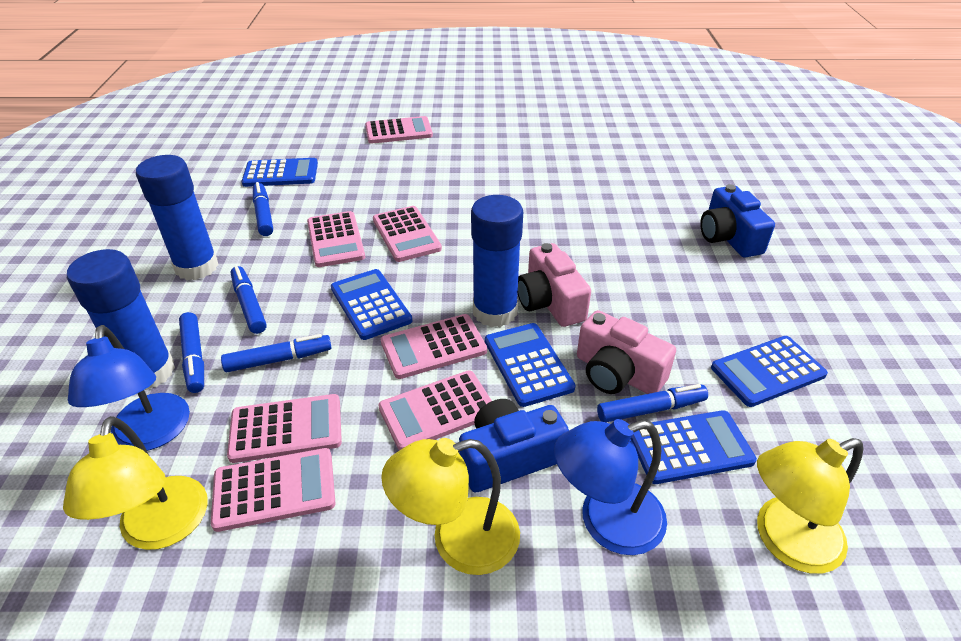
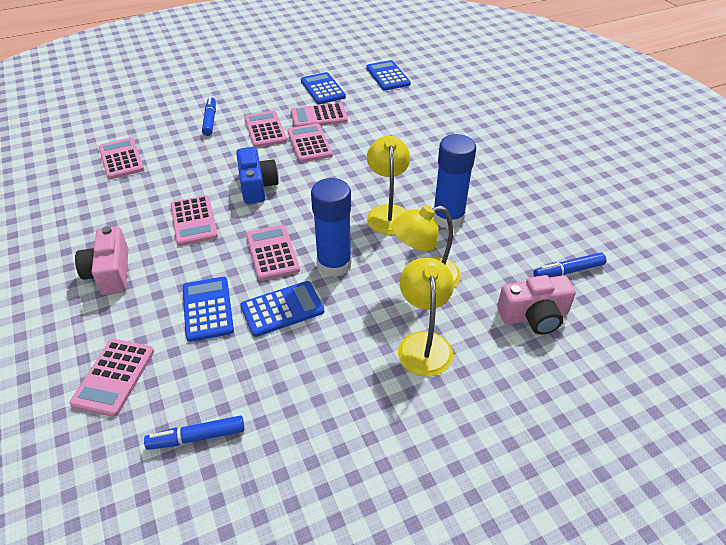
blue calculator: 5 -> 4
blue camera: 2 -> 1
blue glue stick: 3 -> 2
blue lamp: 2 -> 0
blue marker: 5 -> 3

